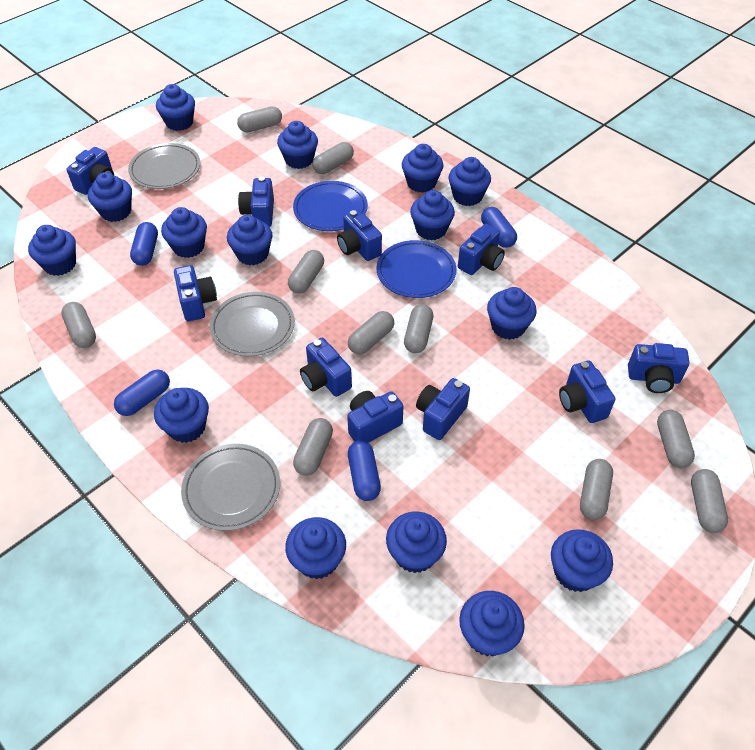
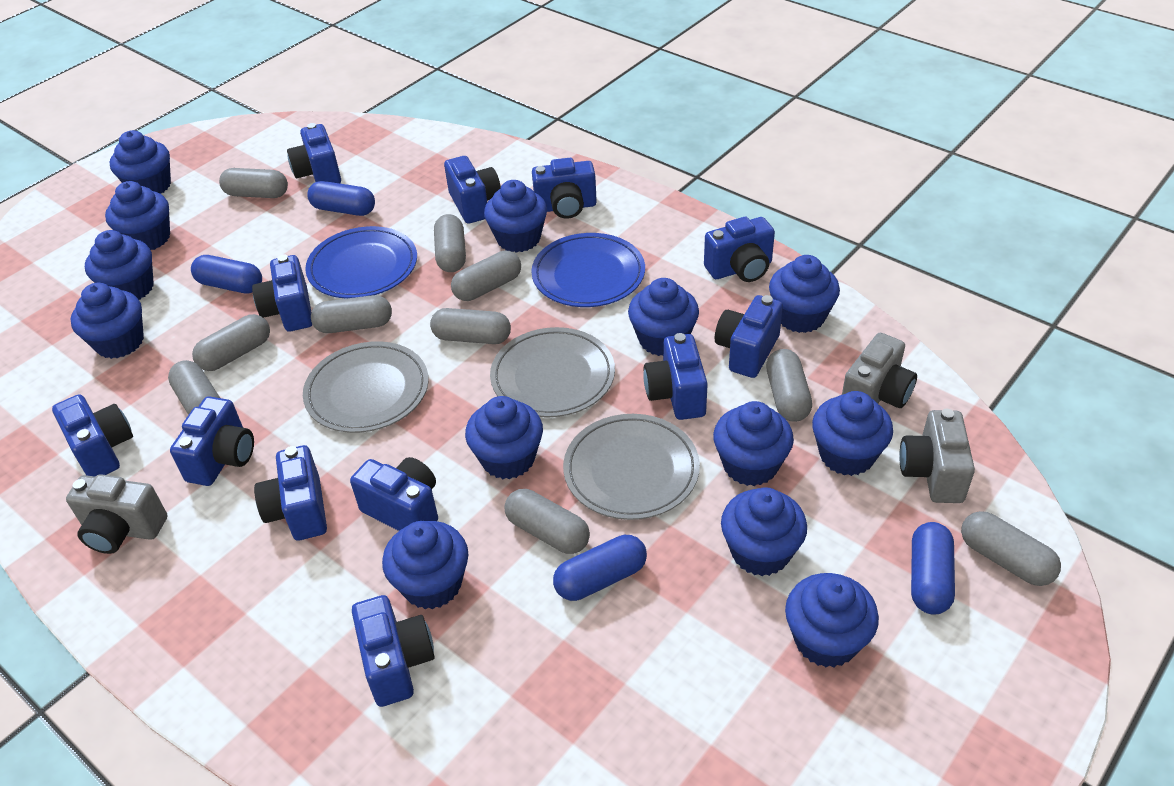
blue camera: 10 -> 12
blue cupcake: 15 -> 13
grey camera: 0 -> 3

